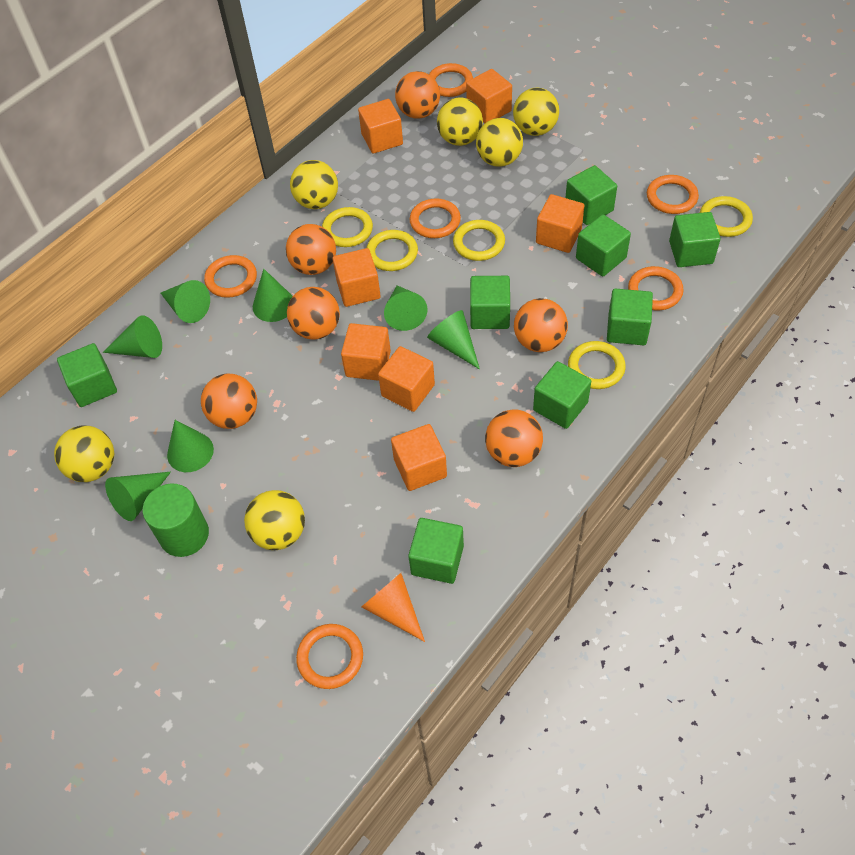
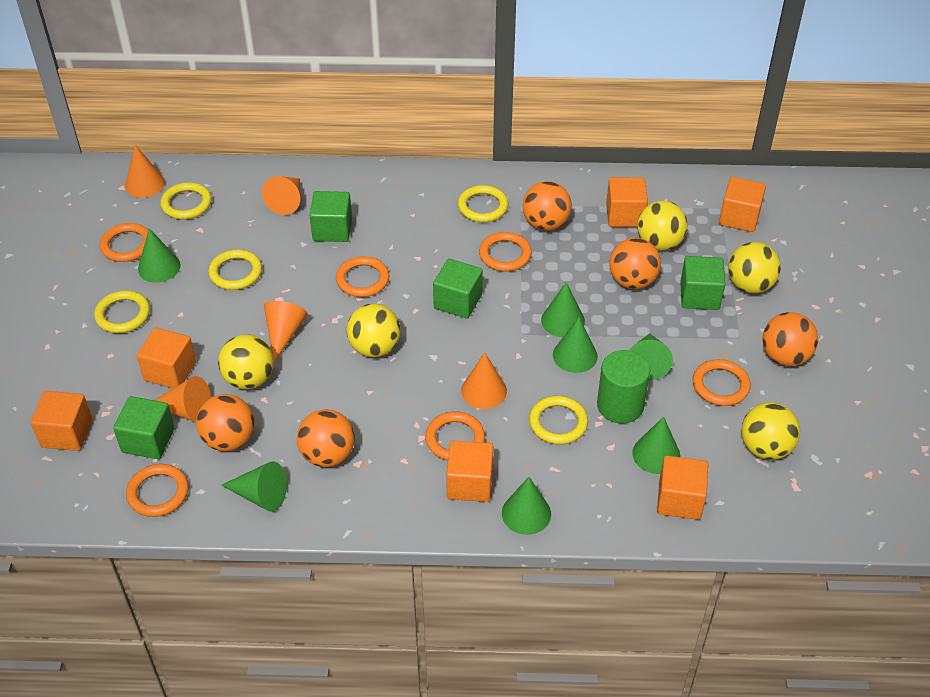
green cube: 8 -> 4
orange ball: 6 -> 5
orange cone: 1 -> 5
orange cube: 7 -> 6
yellow ball: 6 -> 5

